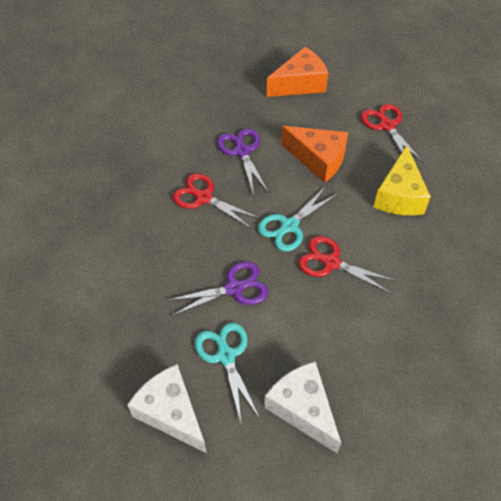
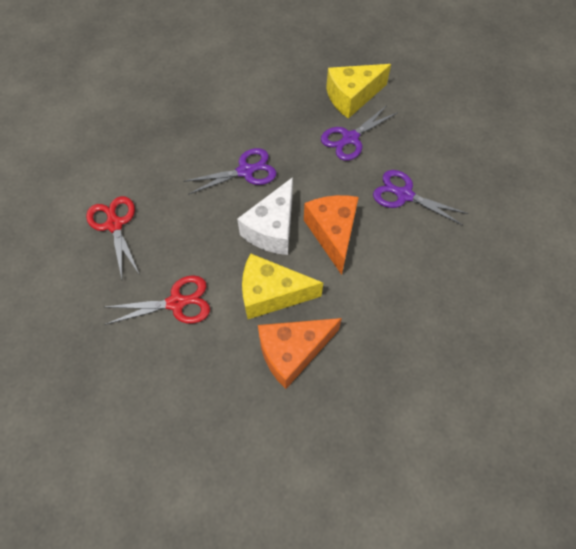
purple scissors: 2 -> 3
red scissors: 3 -> 2
turquoise scissors: 2 -> 0
white cheese: 2 -> 1
yellow cheese: 1 -> 2

